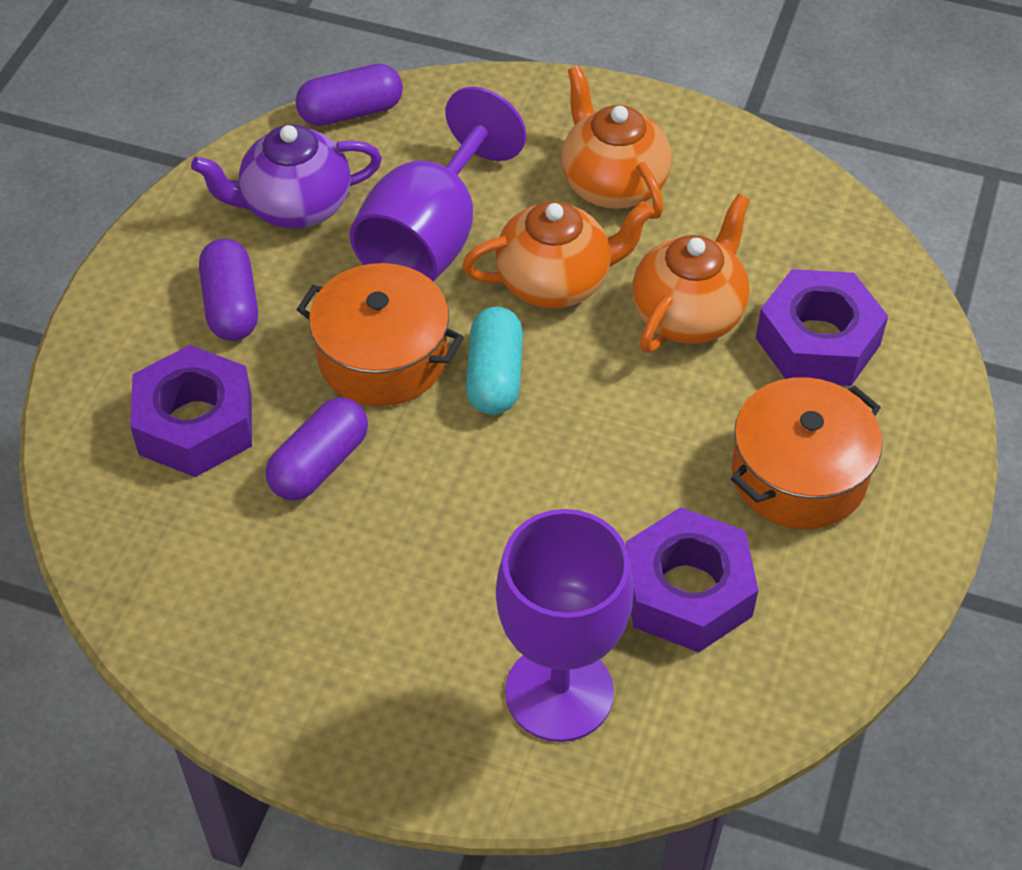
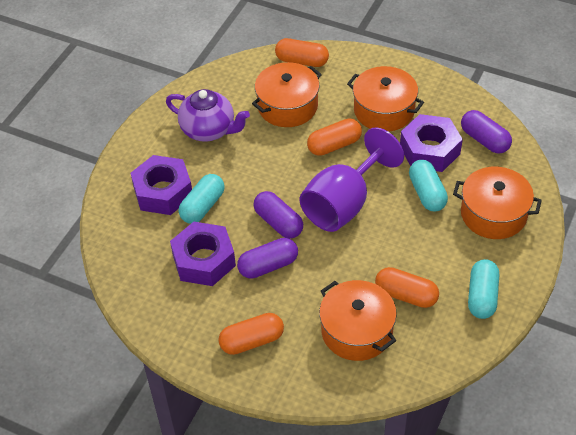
orange capsule: 0 -> 4
orange pot: 2 -> 4
orange teapot: 3 -> 0
purple goblet: 2 -> 1
turquoise capsule: 1 -> 3

